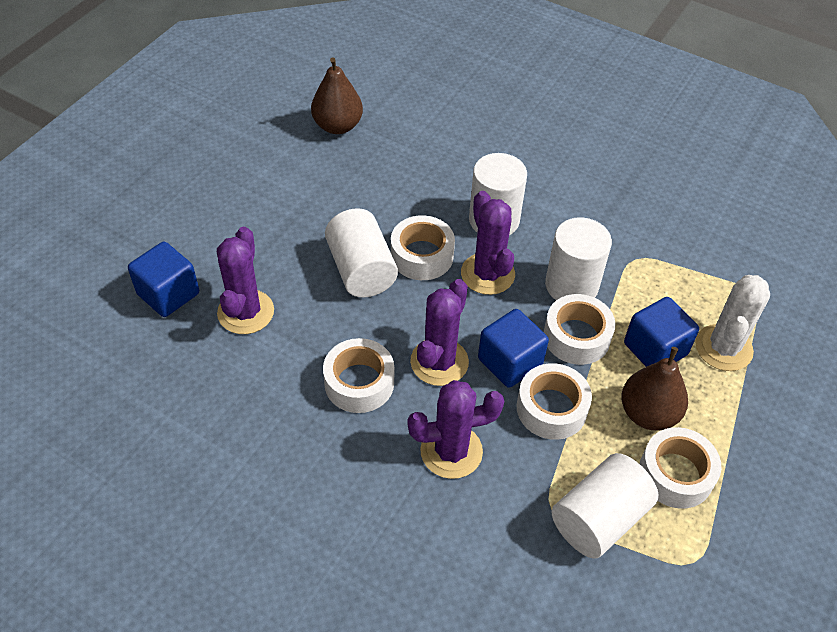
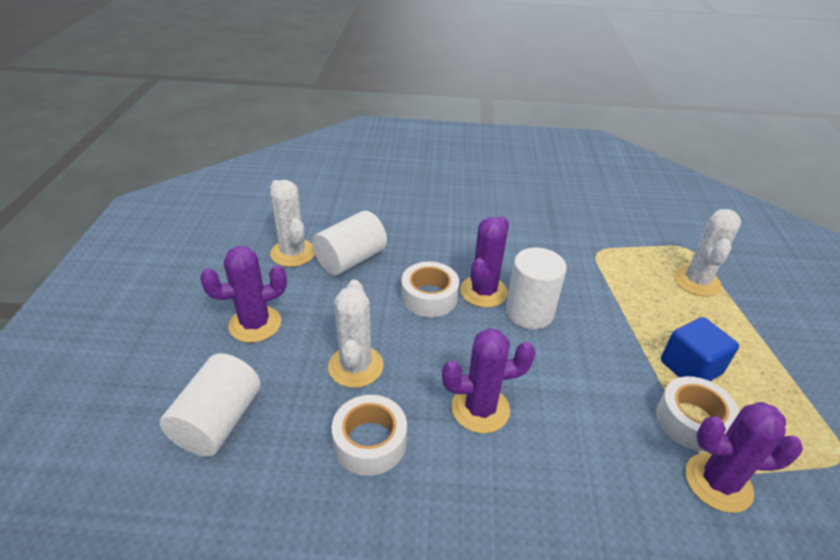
blue cube: 3 -> 1
brown pear: 2 -> 0
white cactus: 1 -> 3
white cylinder: 4 -> 3
white tape: 5 -> 3

